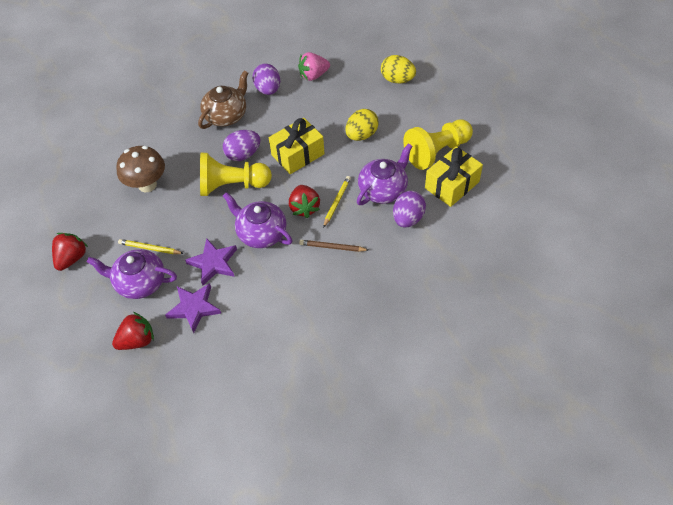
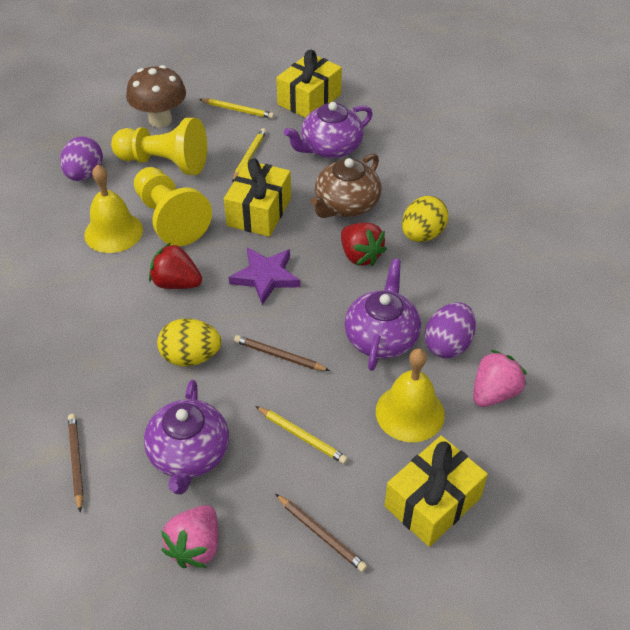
brown pencil: 1 -> 3
pink strawberry: 1 -> 2
purple egg: 3 -> 2
purple star: 2 -> 1
red strawberry: 3 -> 2
yellow bell: 0 -> 2
yellow gift: 2 -> 3
yellow pencil: 2 -> 3

